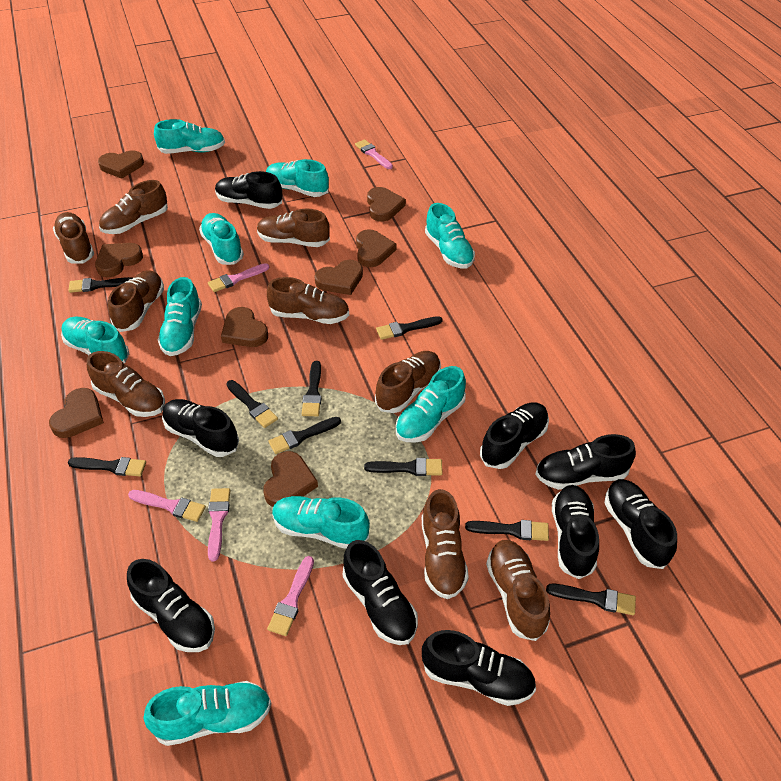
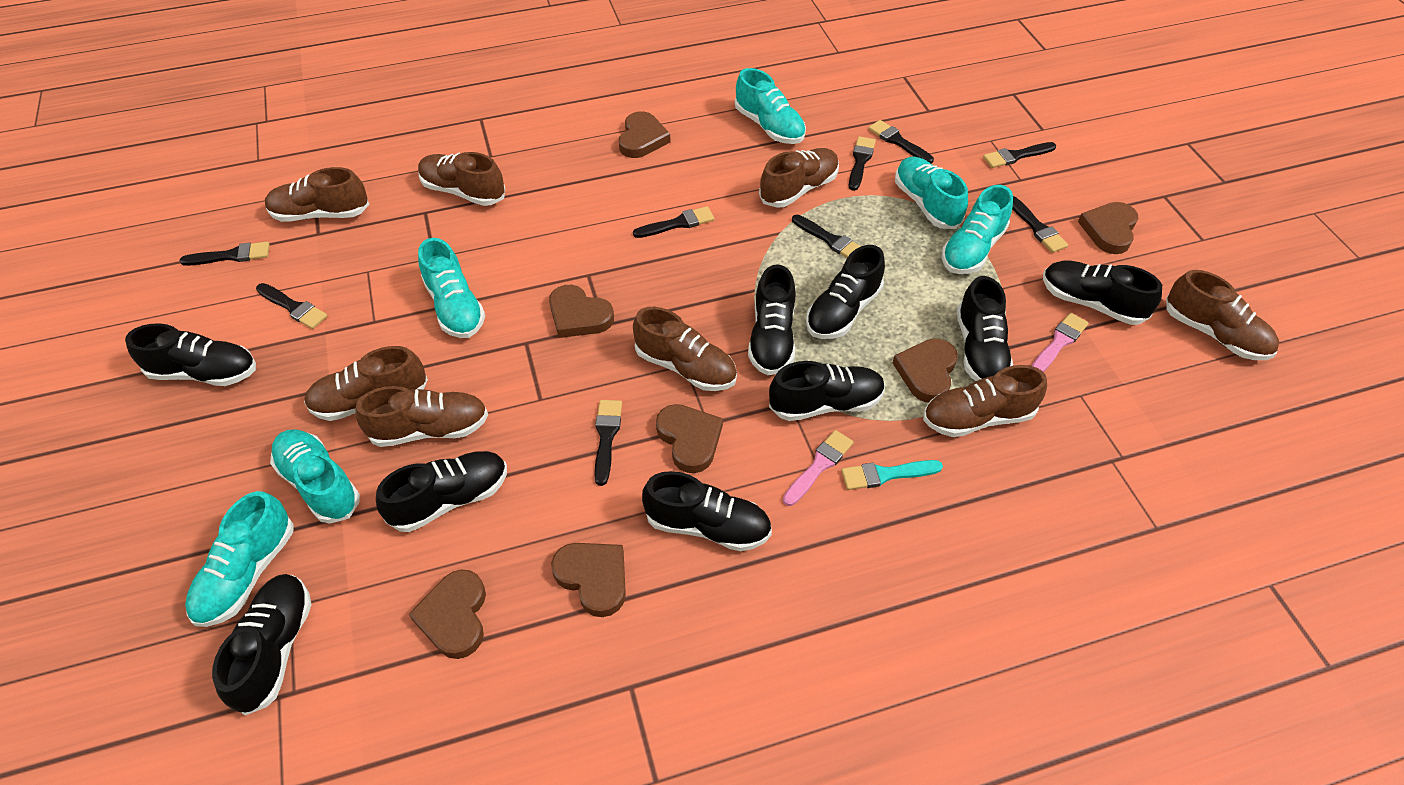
brown heart: 8 -> 7
brown shoe: 9 -> 8
pink brush: 5 -> 2
turquoise brush: 0 -> 1
turquoise shoe: 9 -> 6

